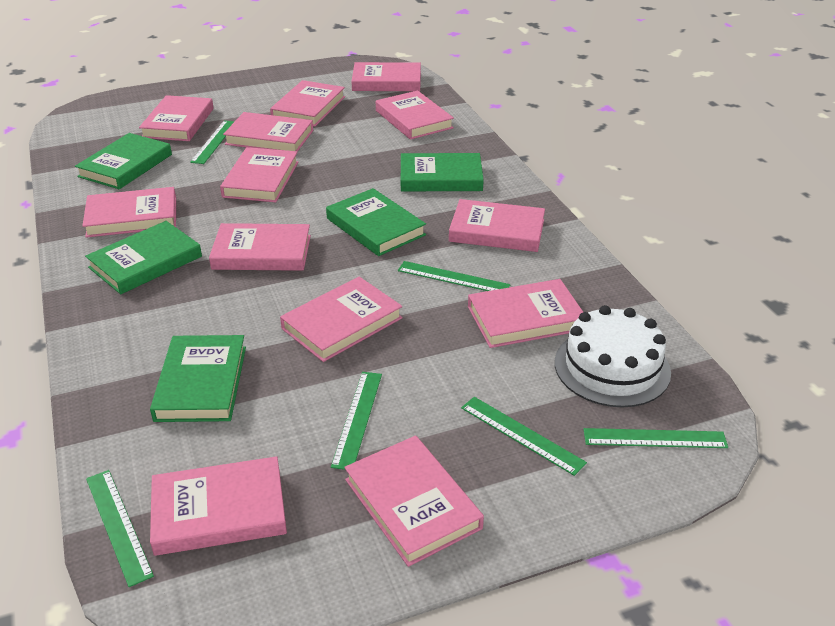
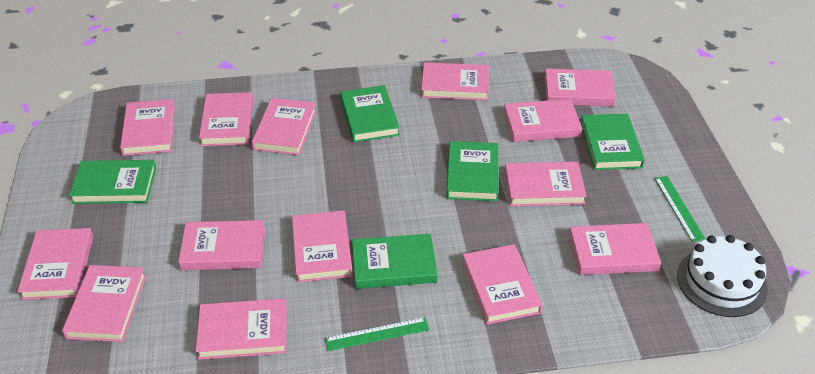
green ruler: 6 -> 2
pink book: 13 -> 14

